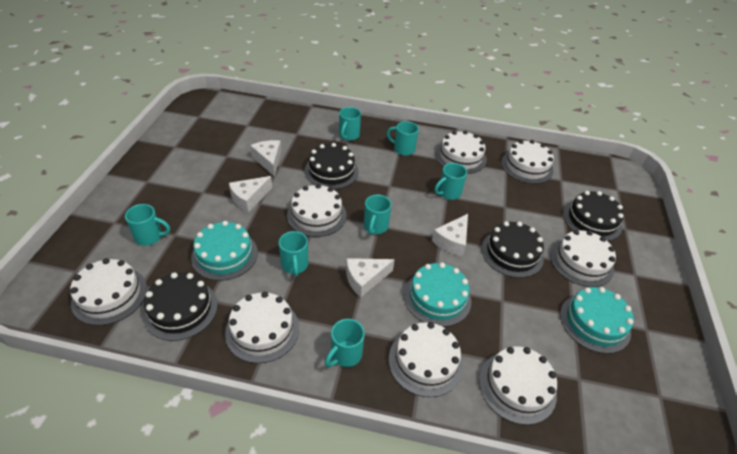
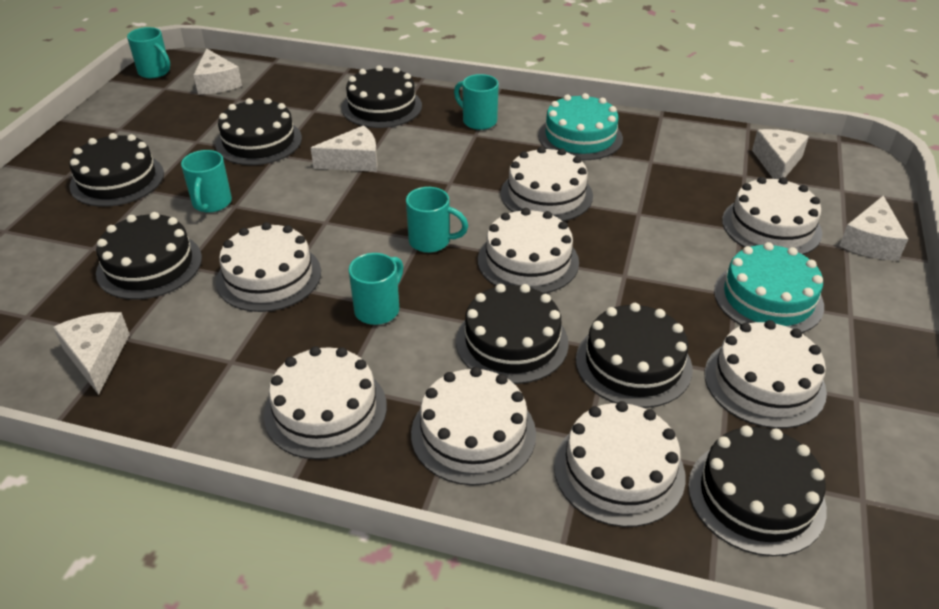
black cake: 4 -> 7
turquoise cake: 3 -> 2
turquoise mug: 7 -> 5
white cheese: 4 -> 5

